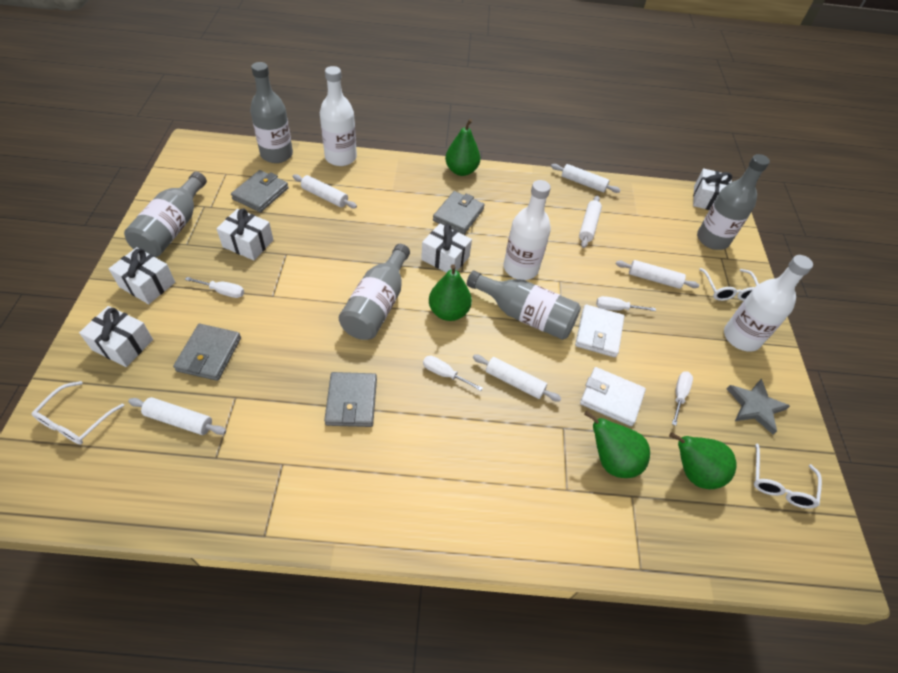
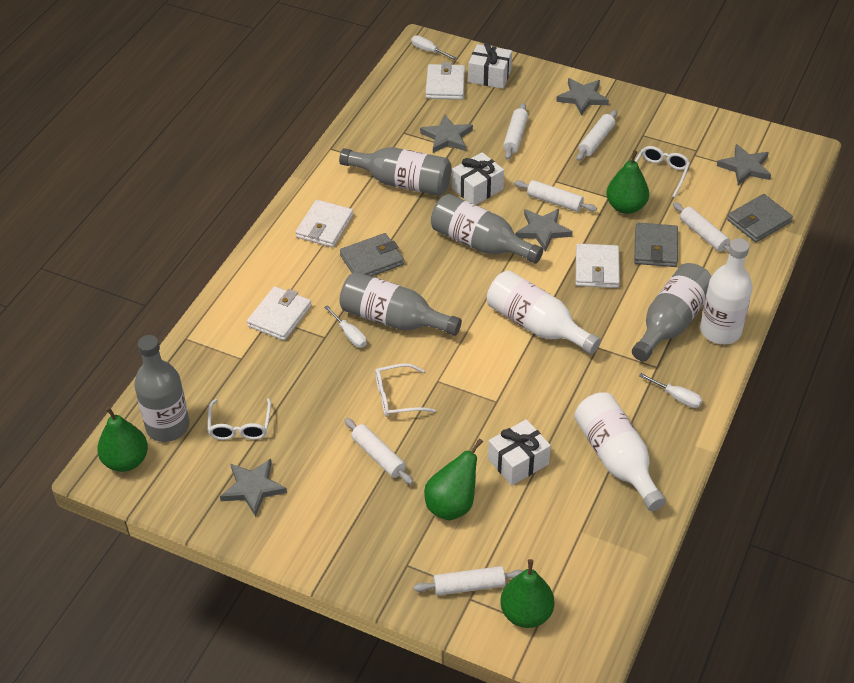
grey star: 1 -> 5
grey wallet: 4 -> 3
white gift: 5 -> 3
white screwdriver: 4 -> 3
white wallet: 2 -> 4

